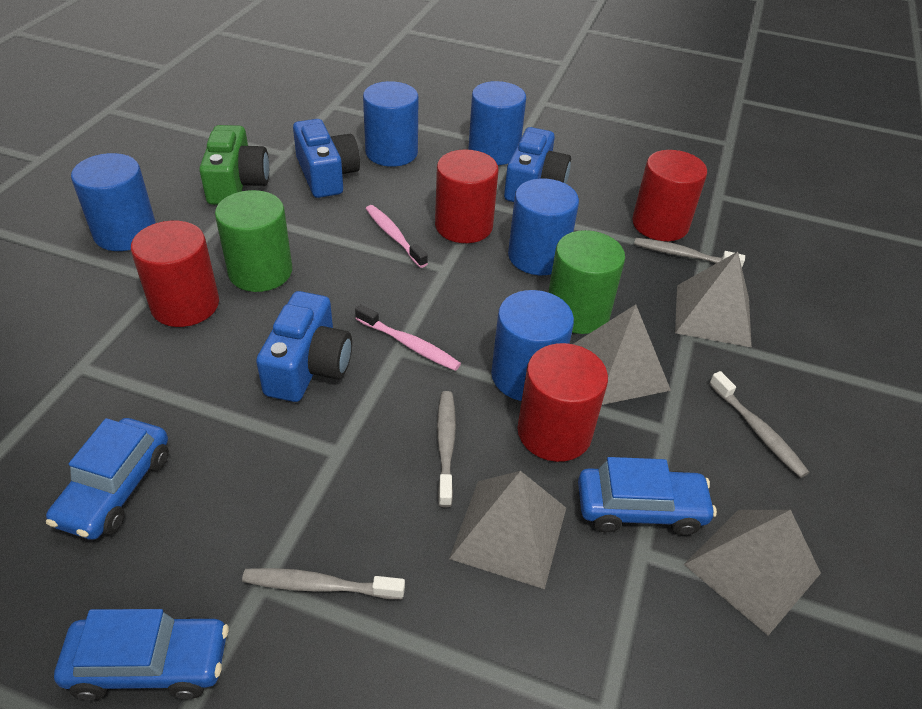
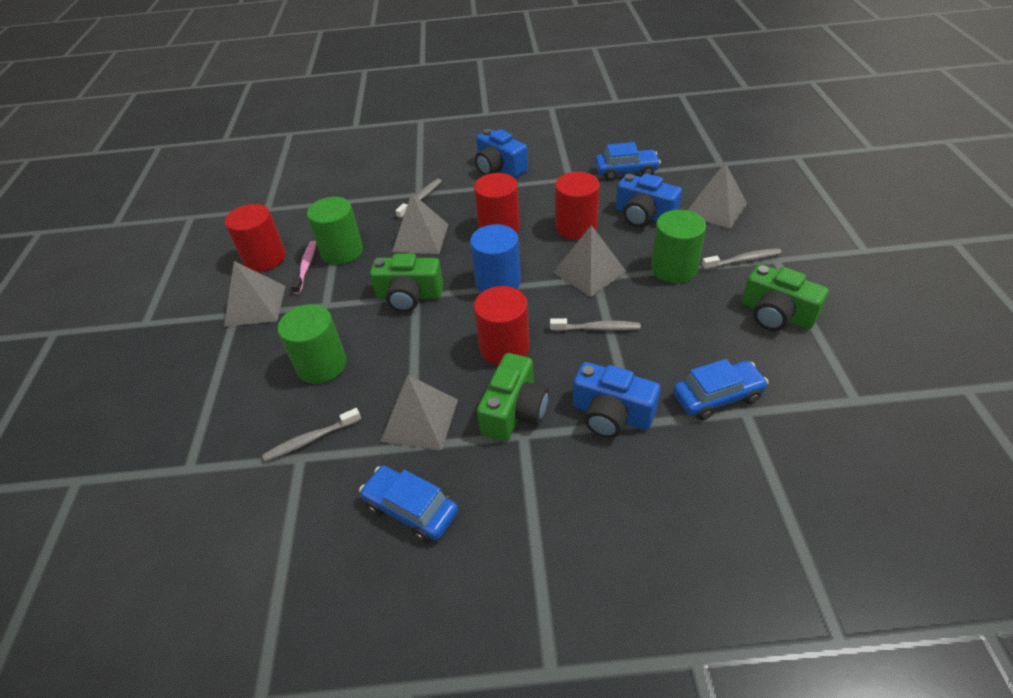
blue cylinder: 5 -> 1
green camera: 1 -> 3
green cylinder: 2 -> 3
grey pyramid: 4 -> 5
pink toothbrush: 2 -> 1

